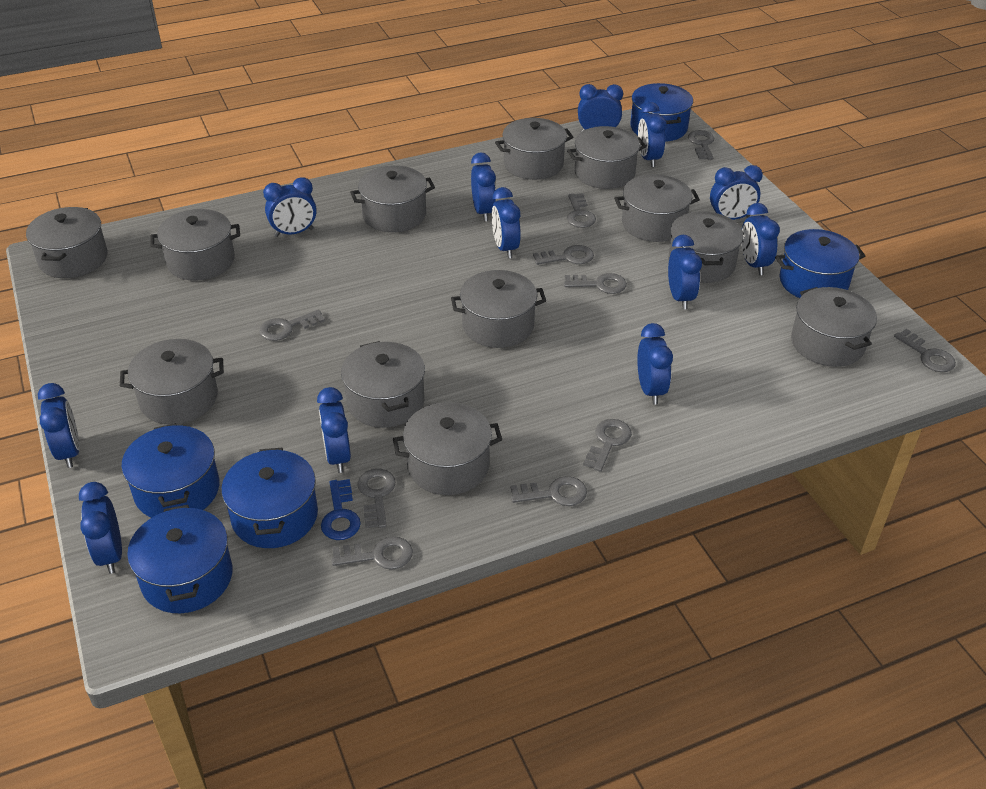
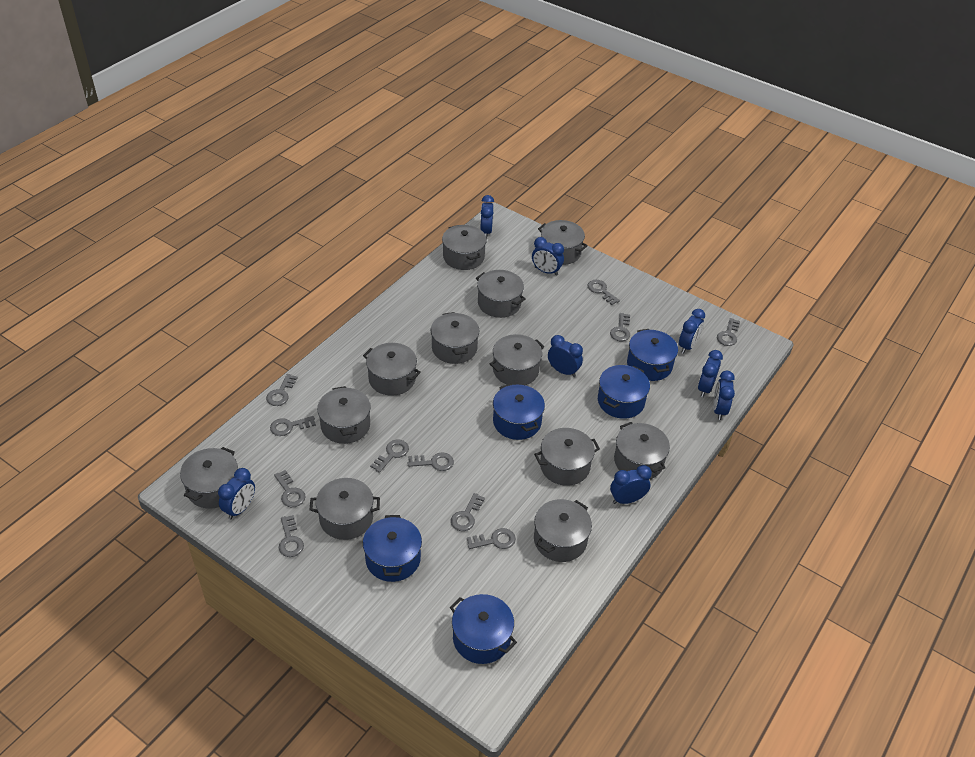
blue clock: 12 -> 8
blue key: 1 -> 0
grey key: 10 -> 11

